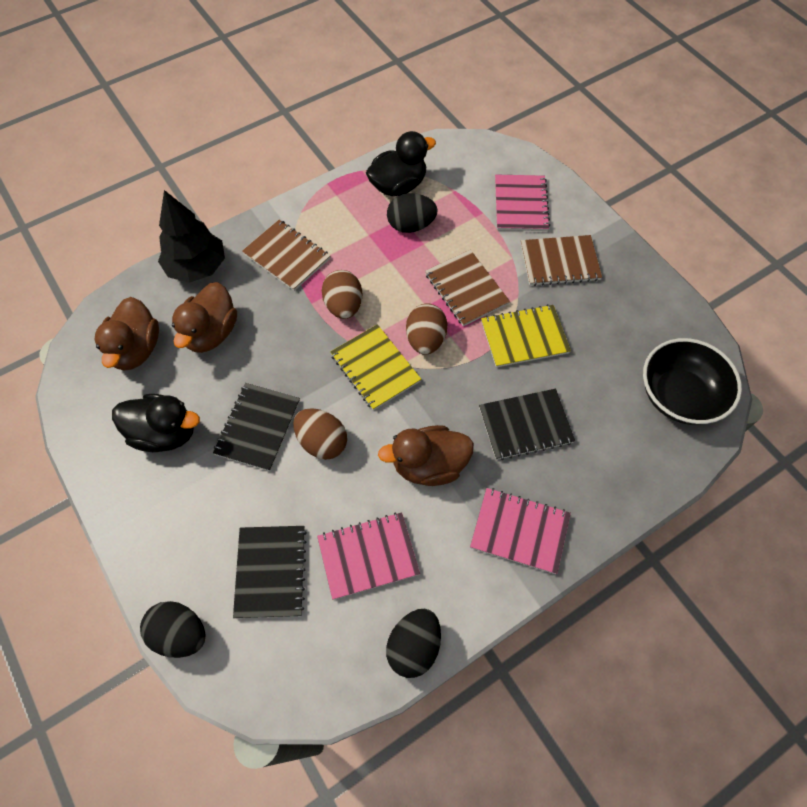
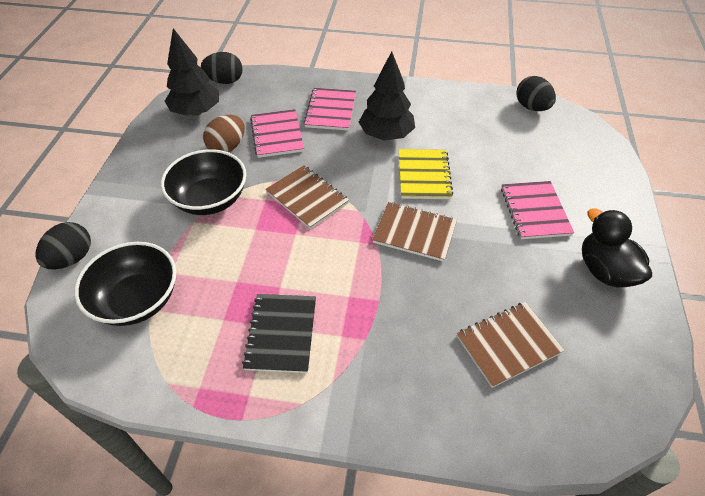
black bowl: 1 -> 2
black duck: 2 -> 1
black notebook: 3 -> 1
black tree: 1 -> 2
brown duck: 3 -> 0
brown egg: 3 -> 1
yellow notebook: 2 -> 1

